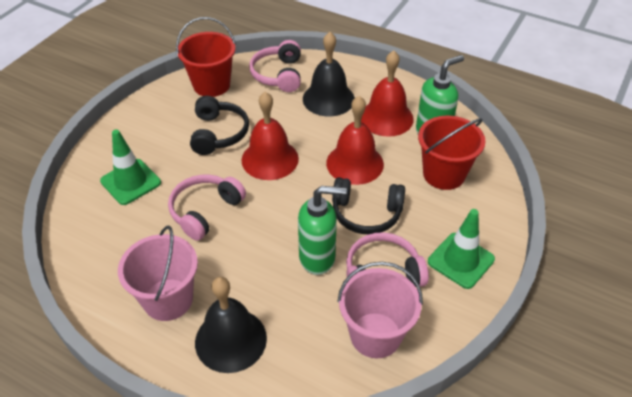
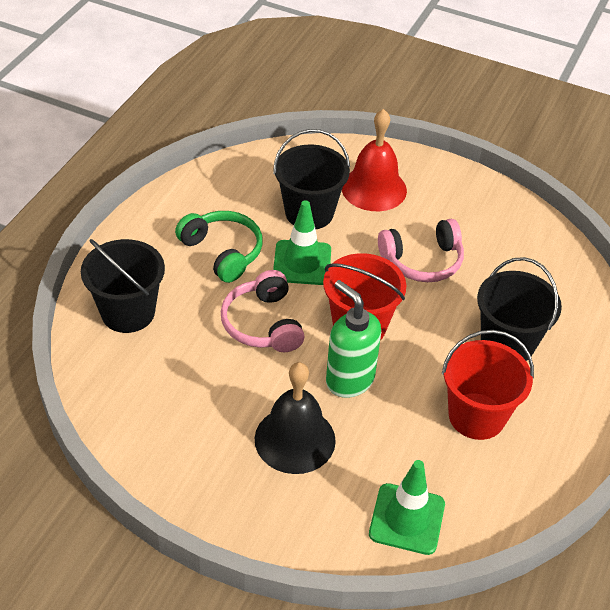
black bell: 2 -> 1
black bucket: 0 -> 3
black headphones: 2 -> 0
green headphones: 0 -> 1
green soap dispenser: 2 -> 1
pink bucket: 2 -> 0
pink headphones: 3 -> 2
red bell: 3 -> 1

